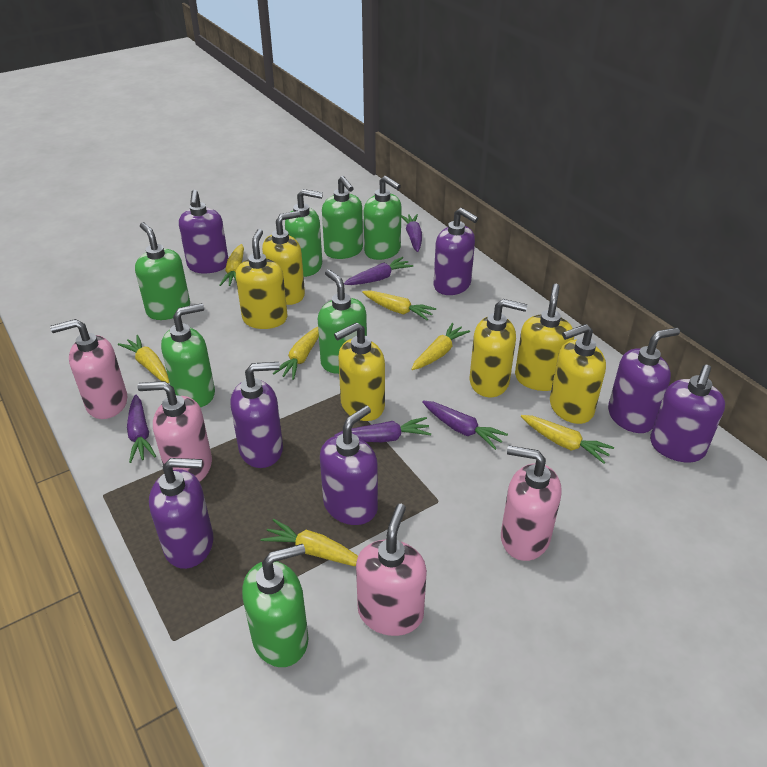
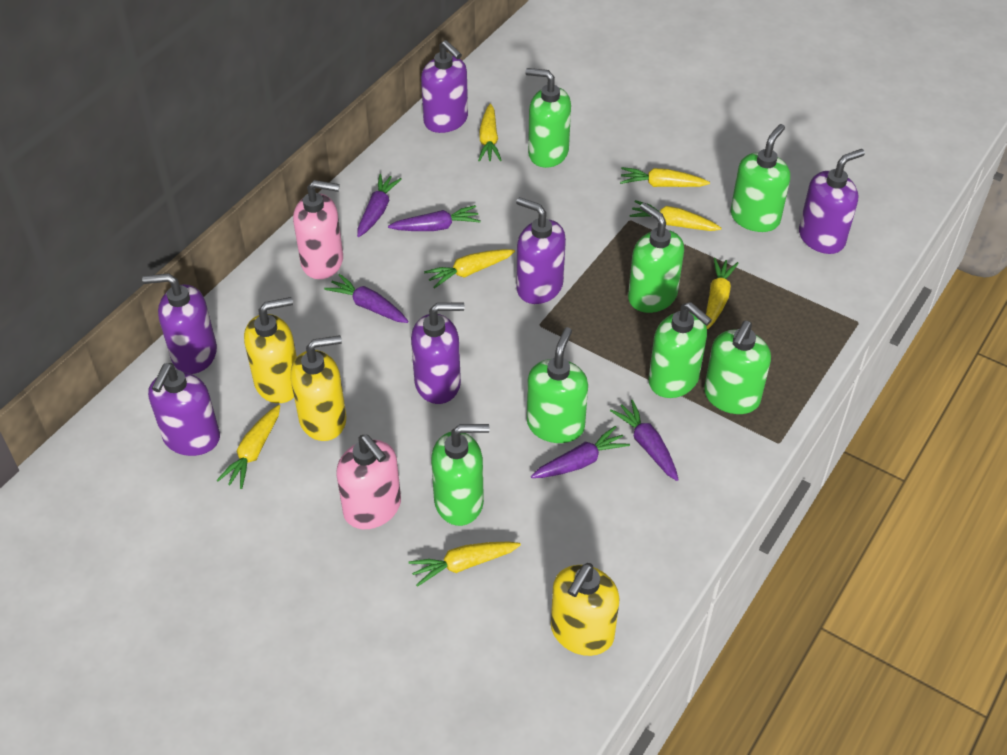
pink soap dispenser: 4 -> 2
purple soap dispenser: 7 -> 6
yellow soap dispenser: 6 -> 3

